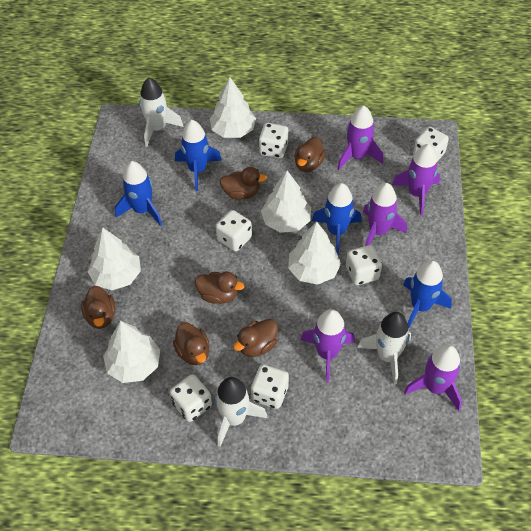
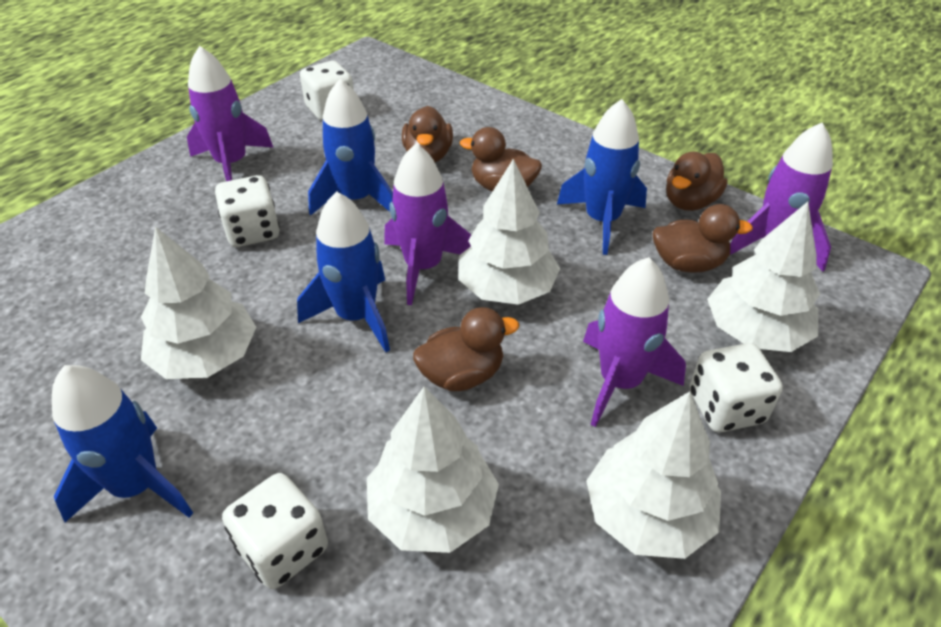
brown duck: 6 -> 5
purple rocket: 5 -> 4
white dice: 6 -> 4
white rocket: 3 -> 0

